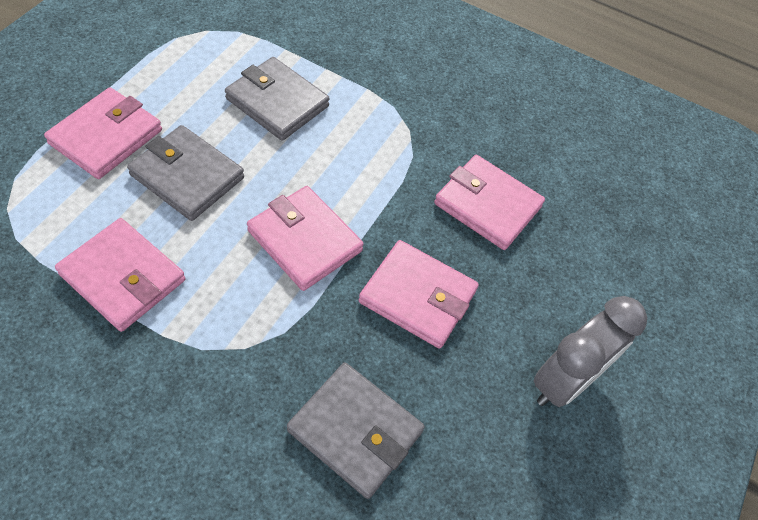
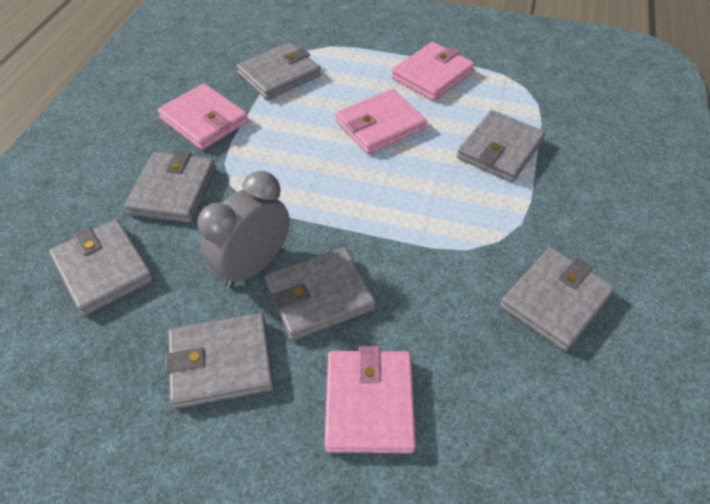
grey wallet: 3 -> 7
pink wallet: 5 -> 4

